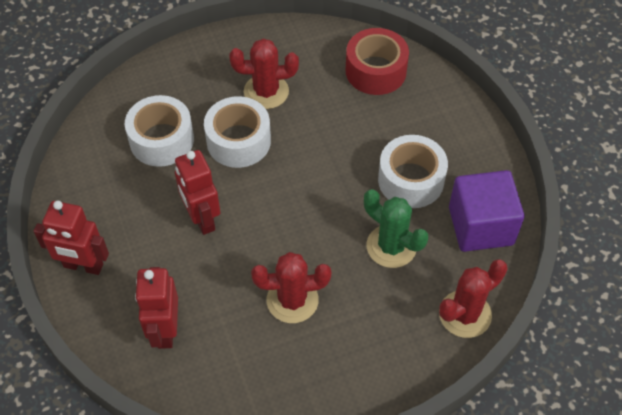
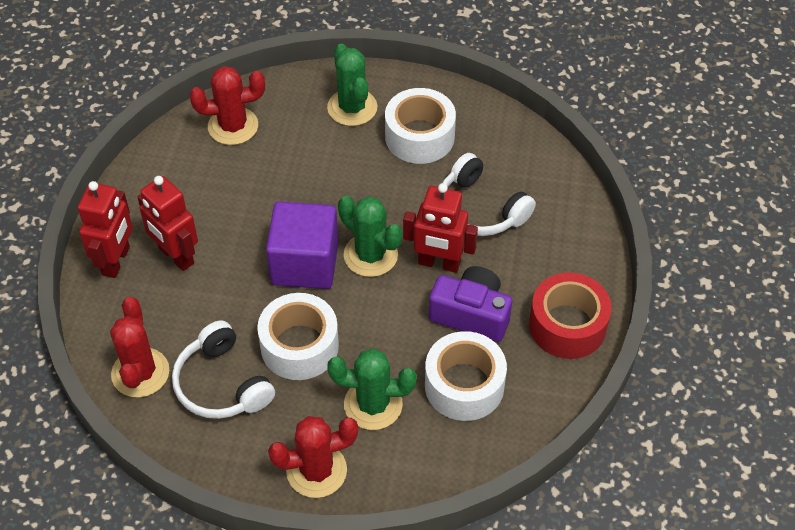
green cactus: 1 -> 3
purple camera: 0 -> 1
white headphones: 0 -> 2

